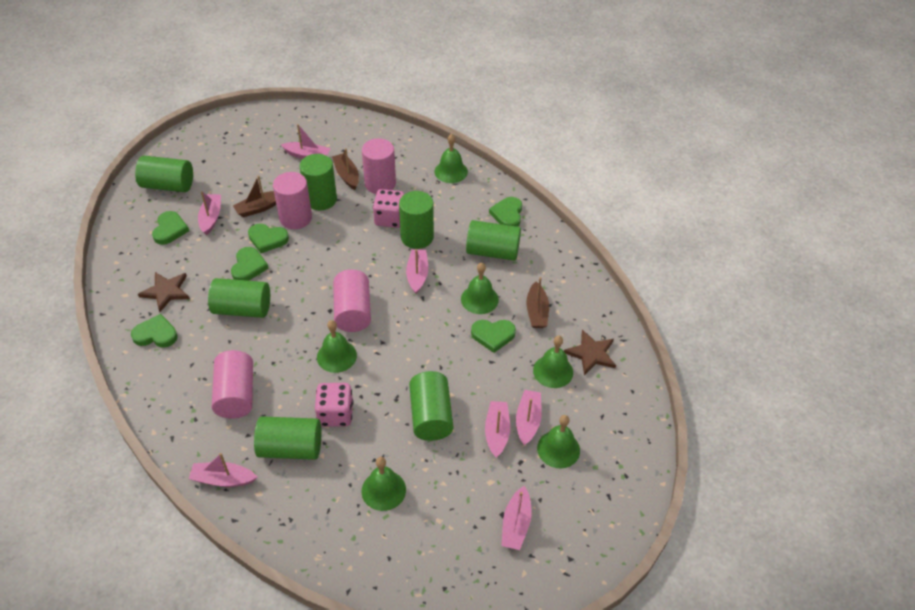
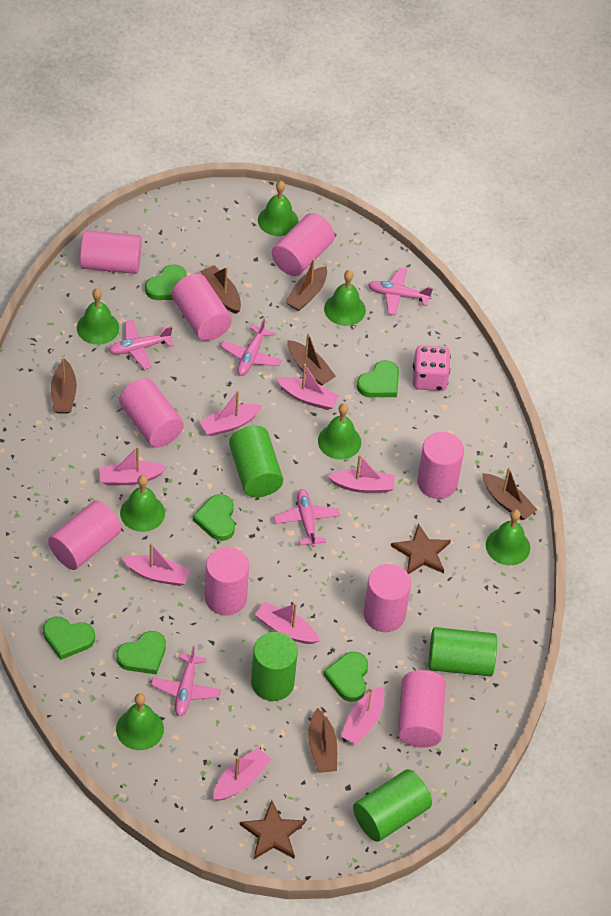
brown boat: 3 -> 6
green bell: 6 -> 7
green cylinder: 7 -> 4
pink boat: 7 -> 8
pink cylinder: 4 -> 9
pink dice: 2 -> 1
pink plane: 0 -> 5

